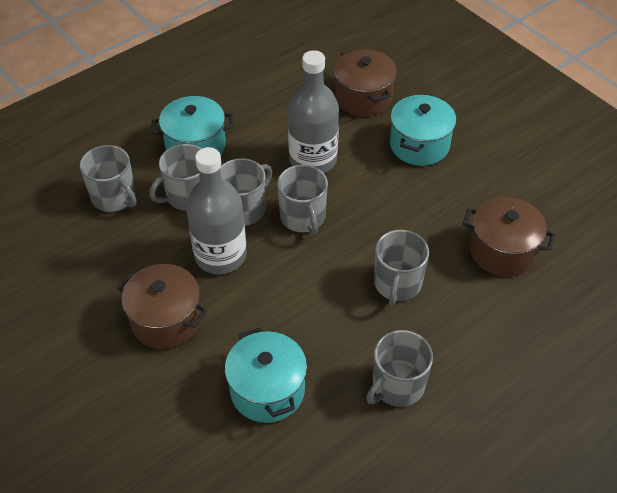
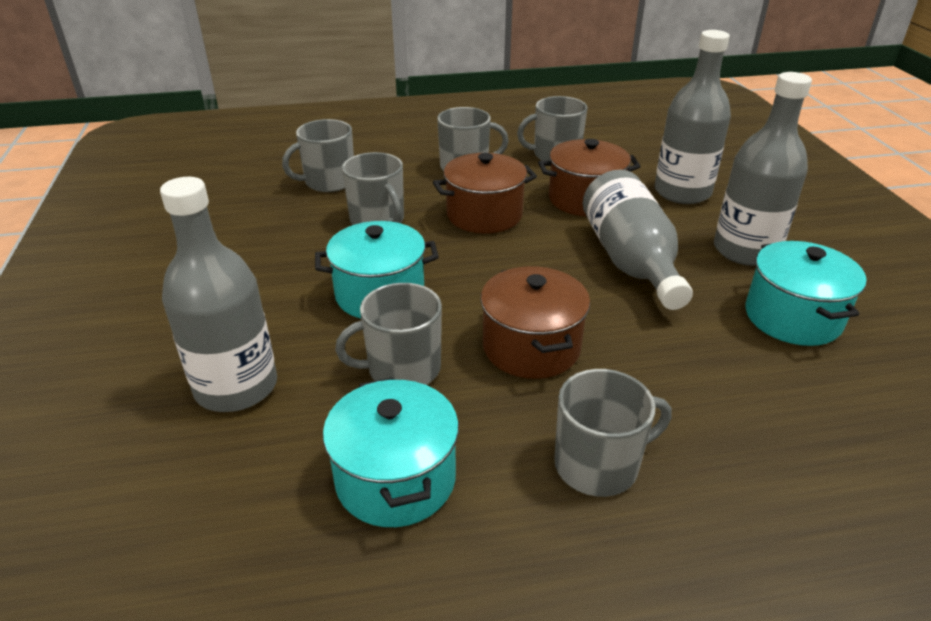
grey bottle: 2 -> 4

